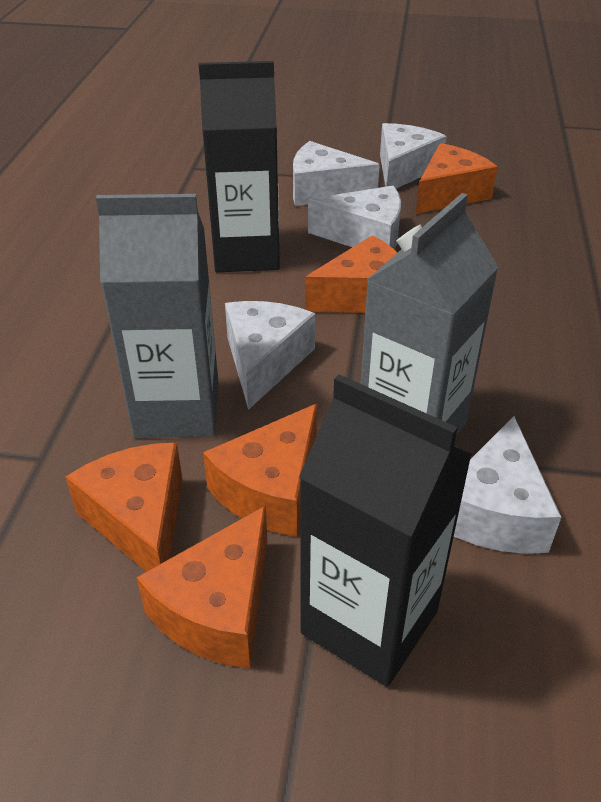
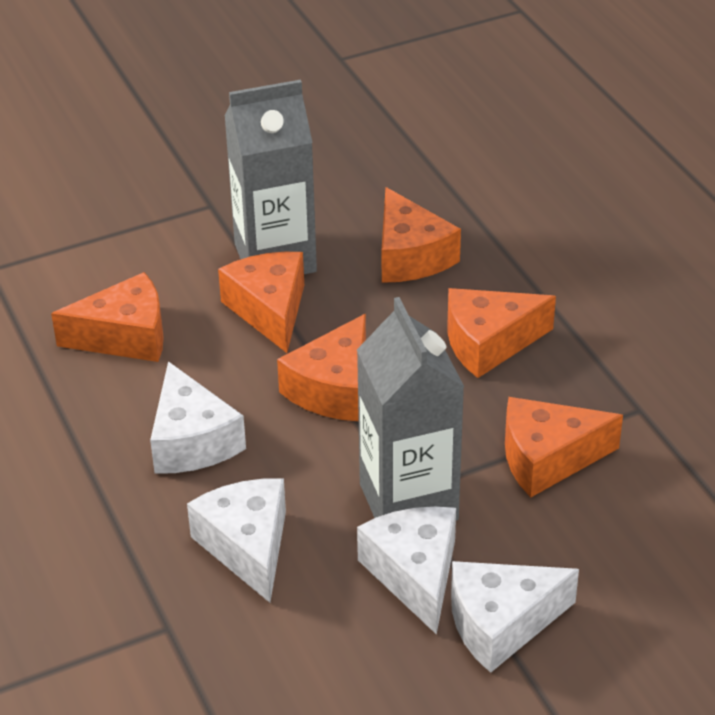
black carton: 2 -> 0
orange cheese: 5 -> 6
white cheese: 5 -> 4

